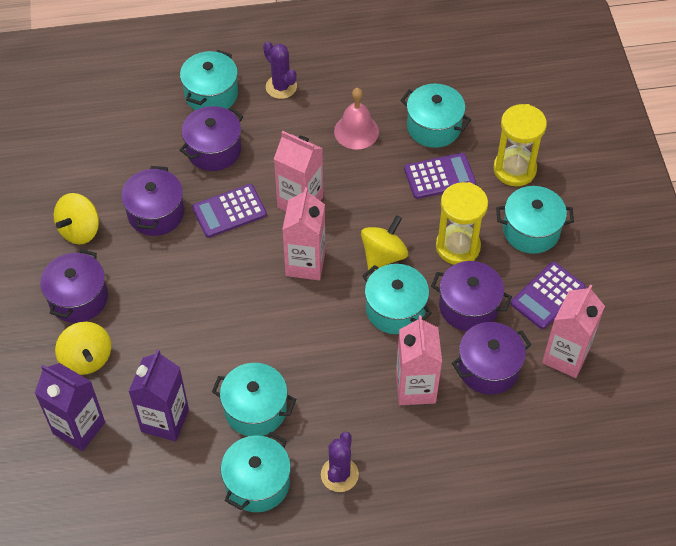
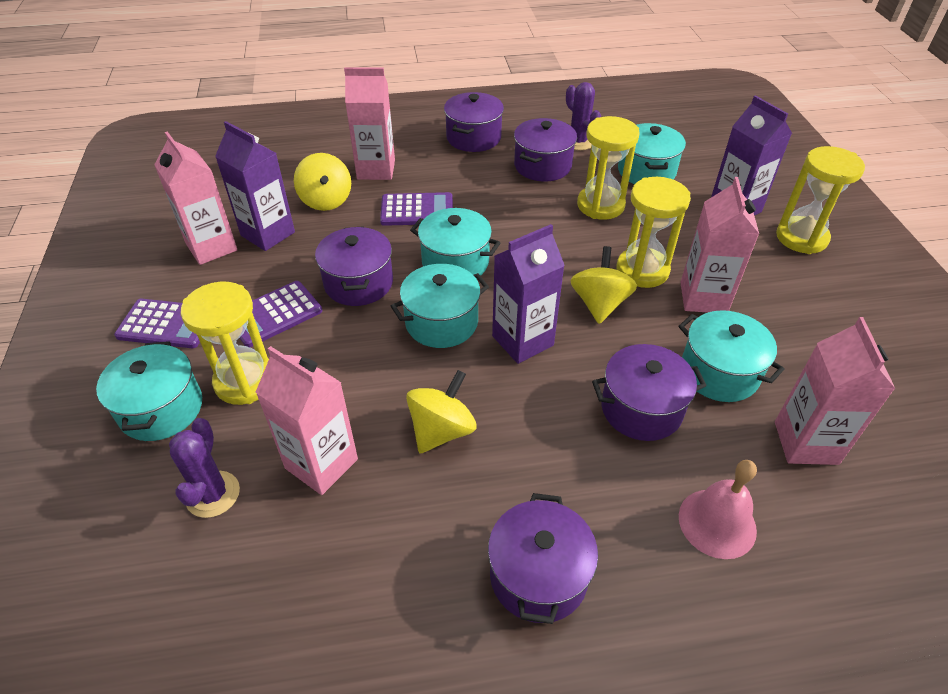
pink carton: 4 -> 5
purple carton: 2 -> 3
turquoise pot: 6 -> 5
yellow hourglass: 2 -> 4

